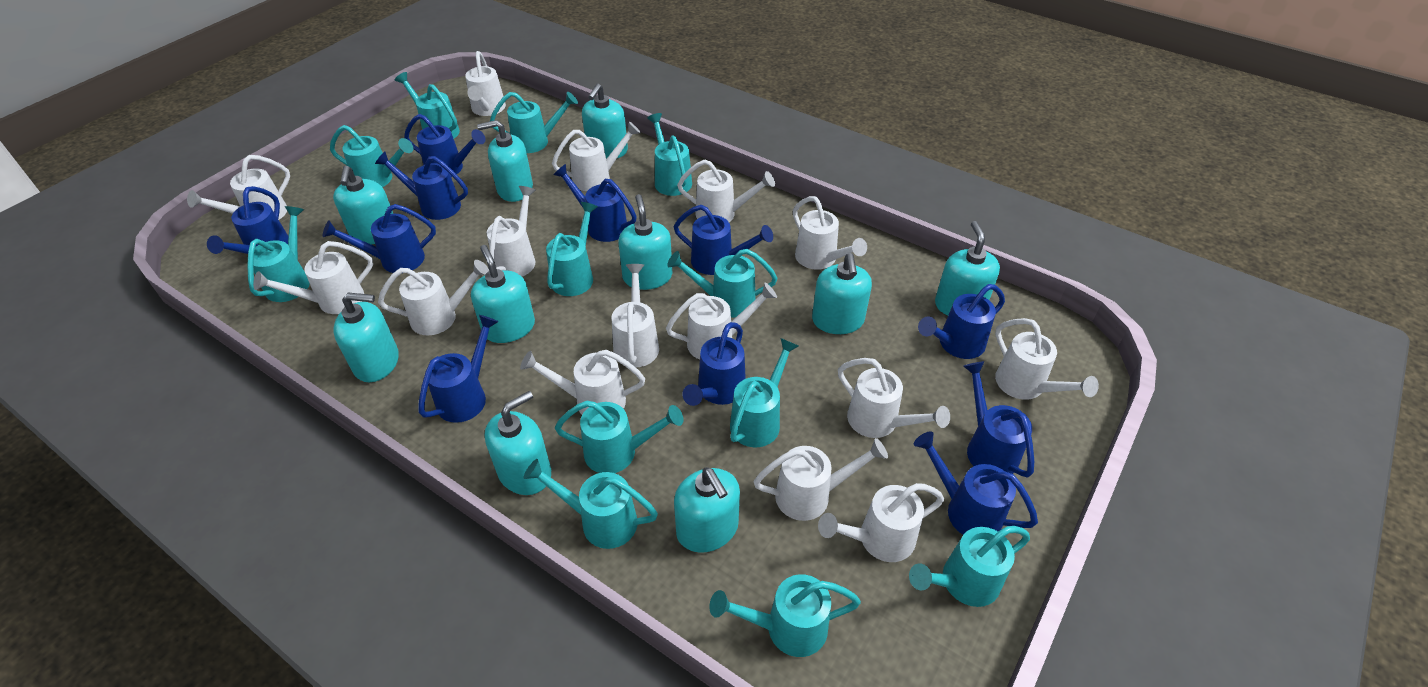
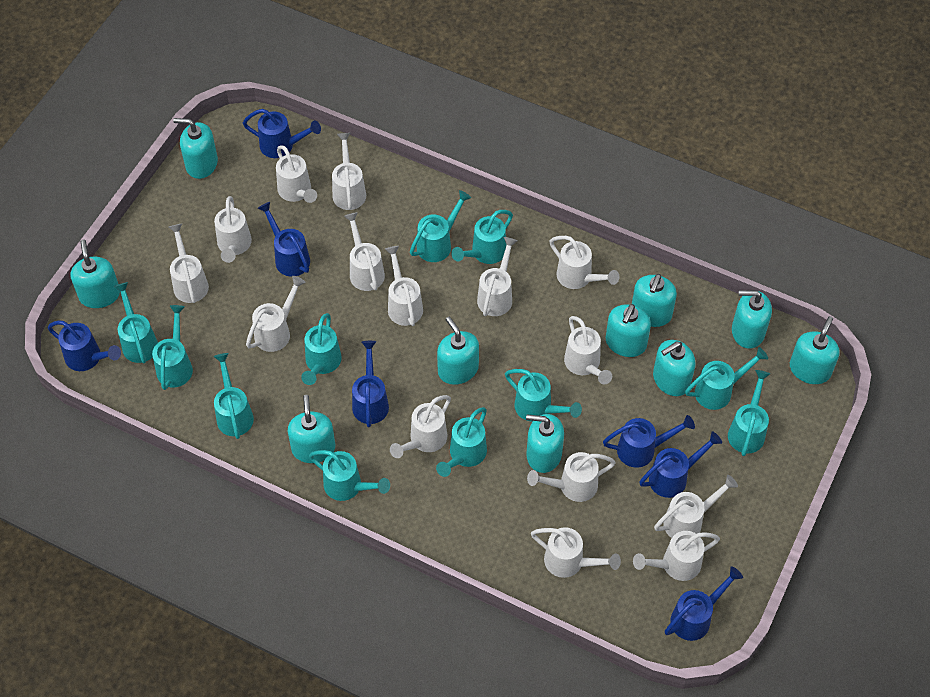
blue watering can: 11 -> 7
turquoise watering can: 12 -> 11

